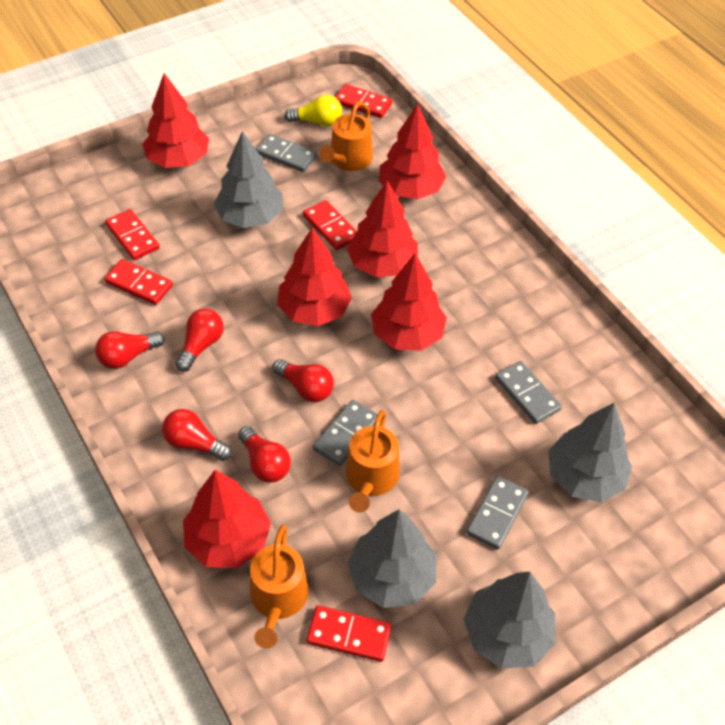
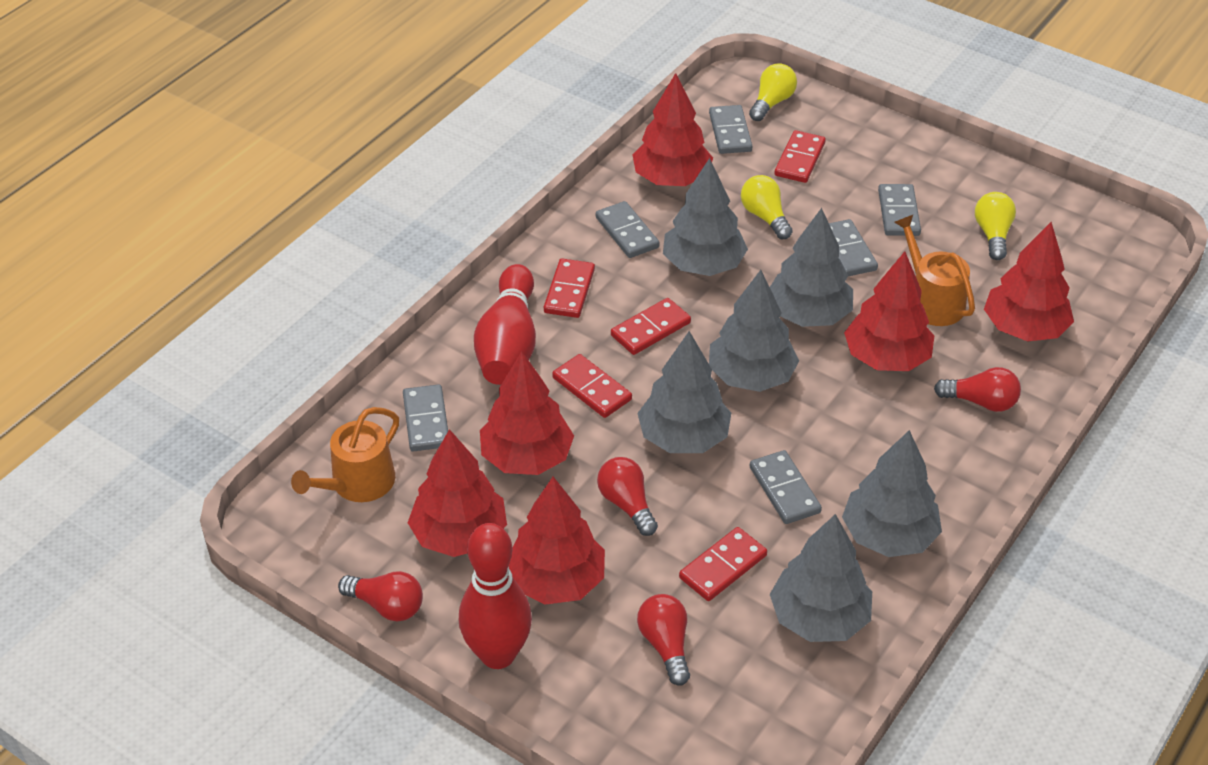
grey domino: 4 -> 6
grey tree: 4 -> 6
orange watering can: 3 -> 2
red bowling pin: 0 -> 2
red light bulb: 5 -> 4
yellow light bulb: 1 -> 3

